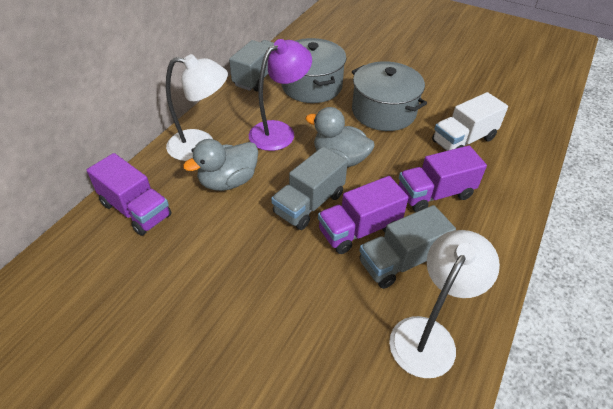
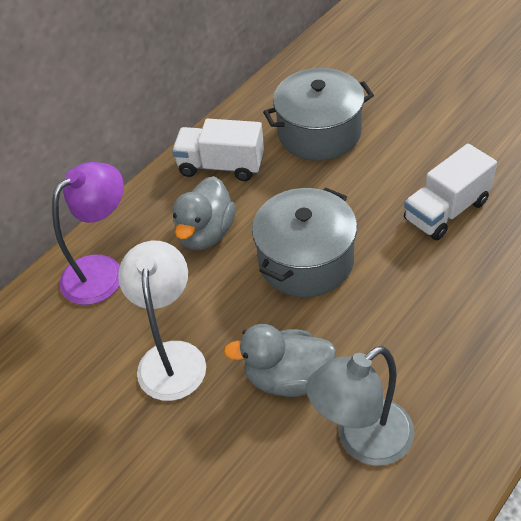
grey lamp: 0 -> 1
grey truck: 3 -> 0
purple truck: 3 -> 0
white lamp: 2 -> 1
white truck: 1 -> 2

